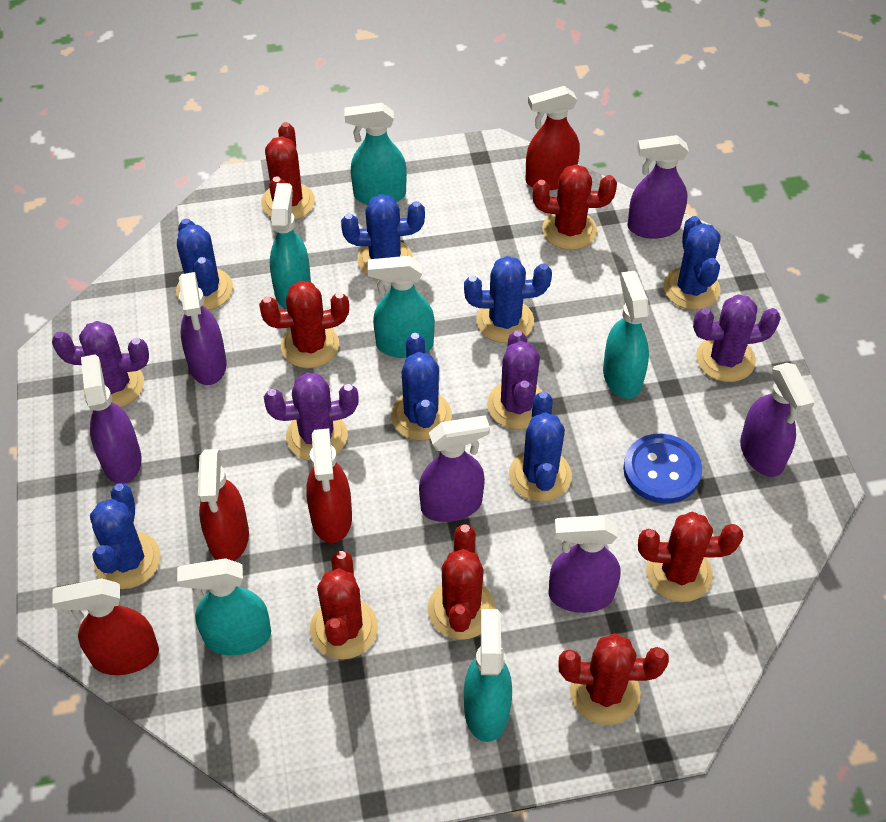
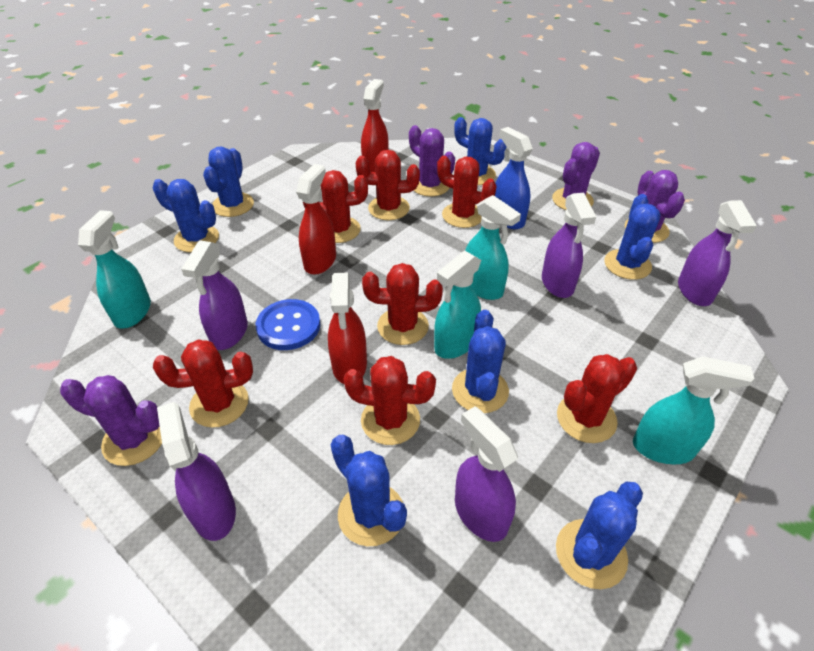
blue spray bottle: 0 -> 1
purple spray bottle: 6 -> 5
red spray bottle: 4 -> 3
turquoise spray bottle: 6 -> 4

